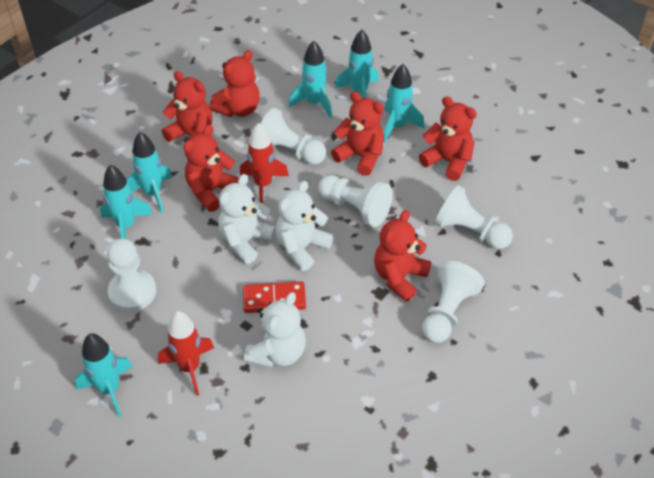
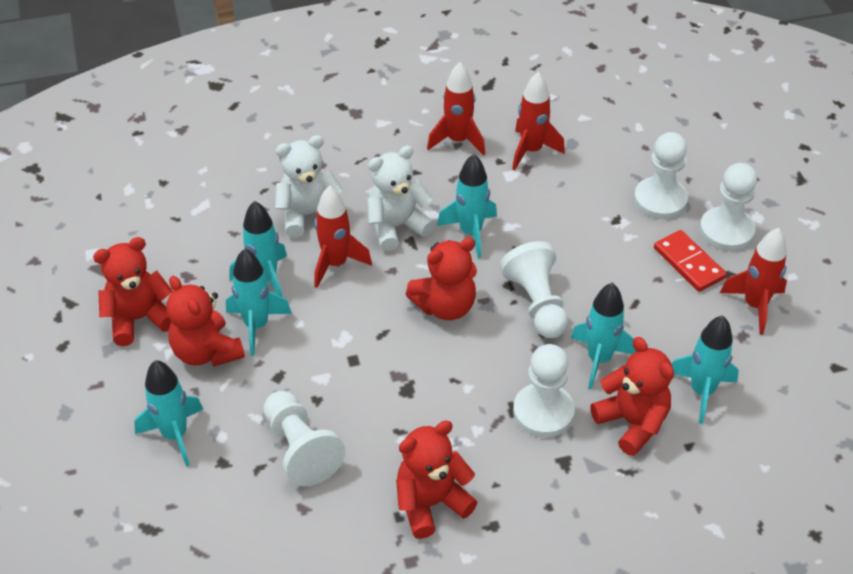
red rocket: 2 -> 4
red teddy bear: 6 -> 5
white teddy bear: 3 -> 2

